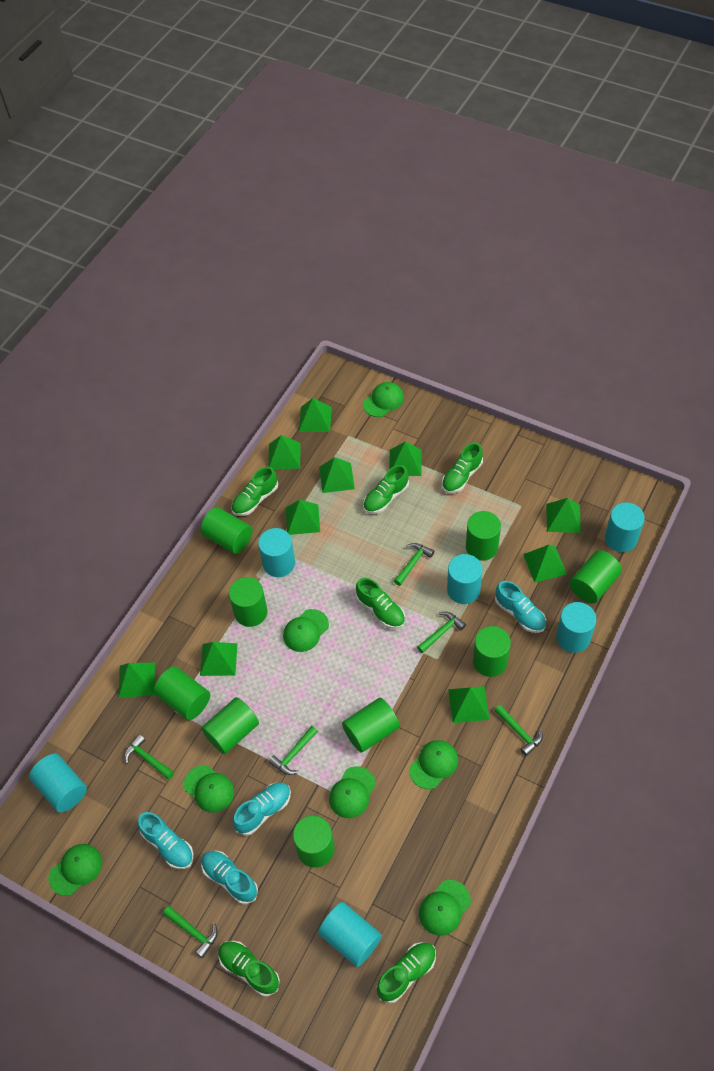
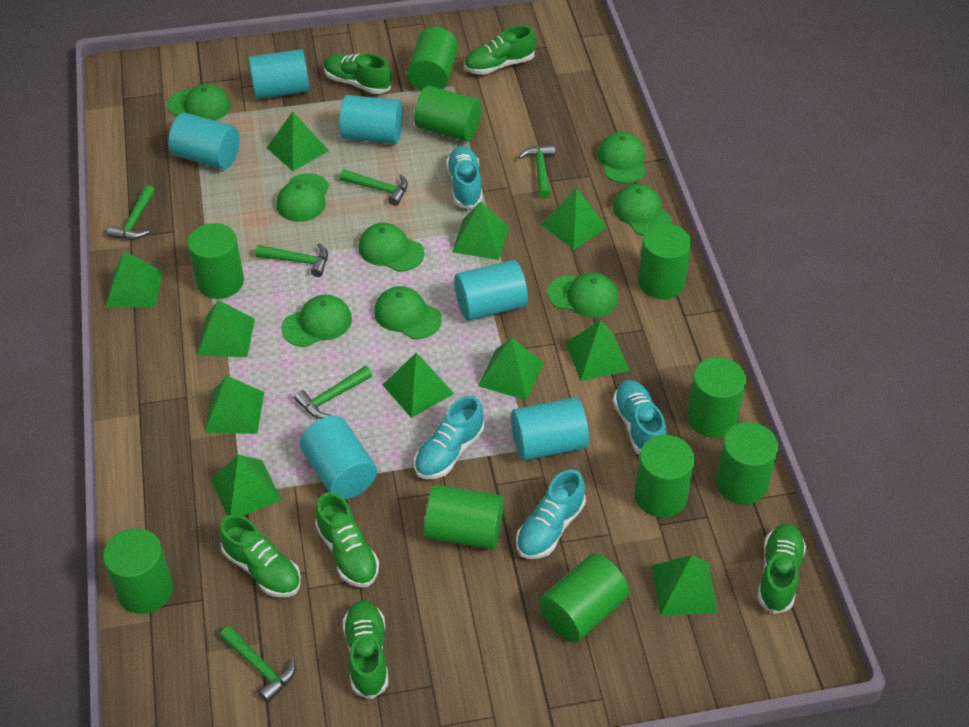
green cap: 7 -> 8
green cylinder: 9 -> 10
green pyramid: 10 -> 11

